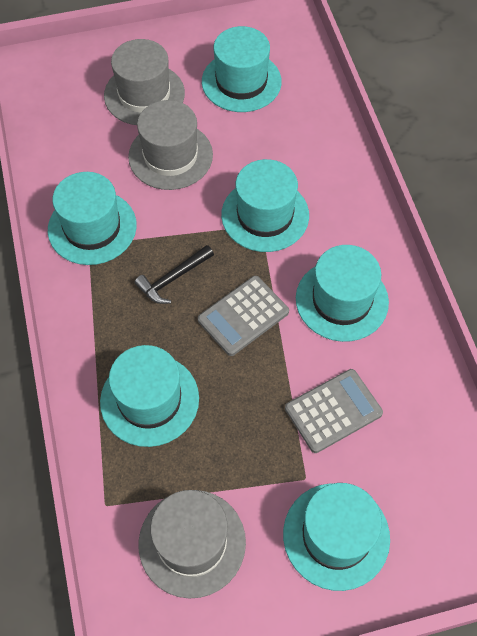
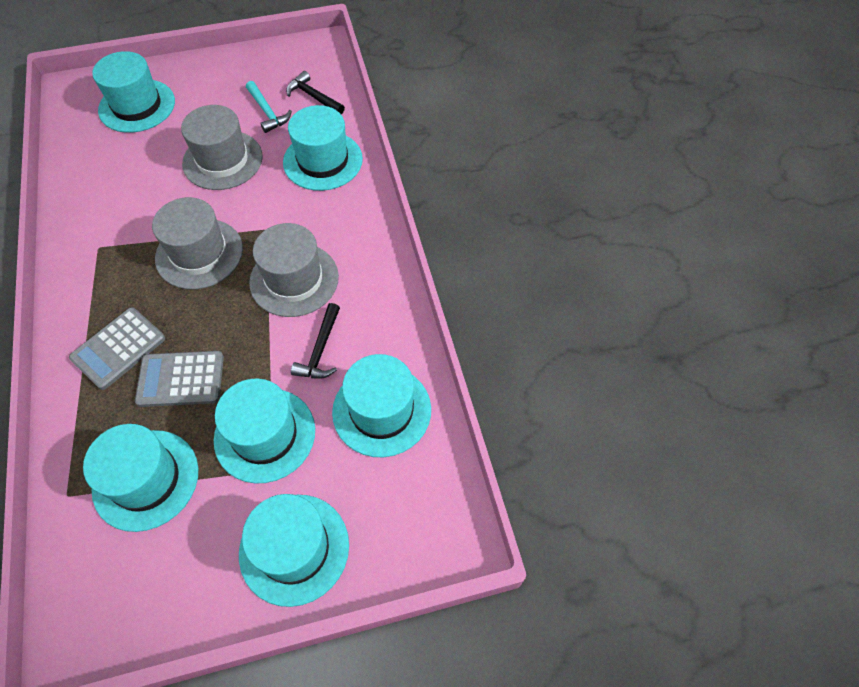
black hammer: 1 -> 2
turquoise hammer: 0 -> 1

